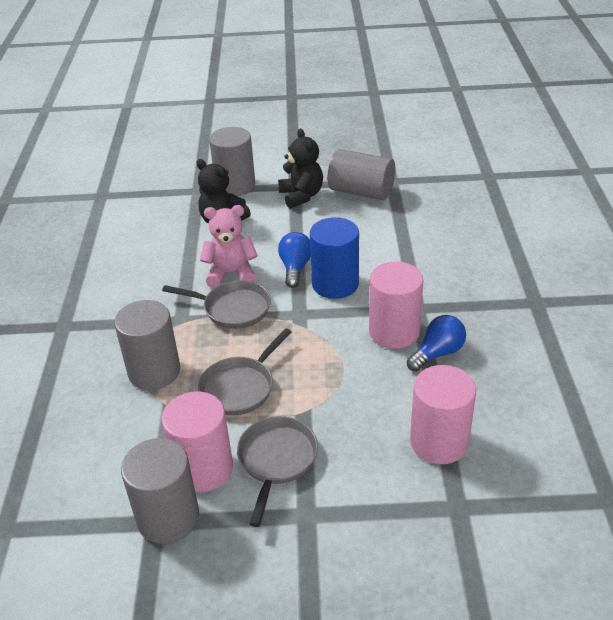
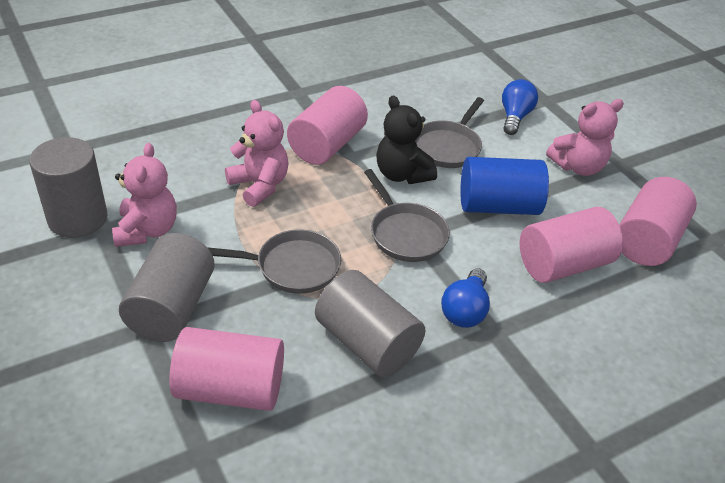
black teddy bear: 2 -> 1
grey cylinder: 4 -> 3
pink cylinder: 3 -> 4
pink teddy bear: 1 -> 3

